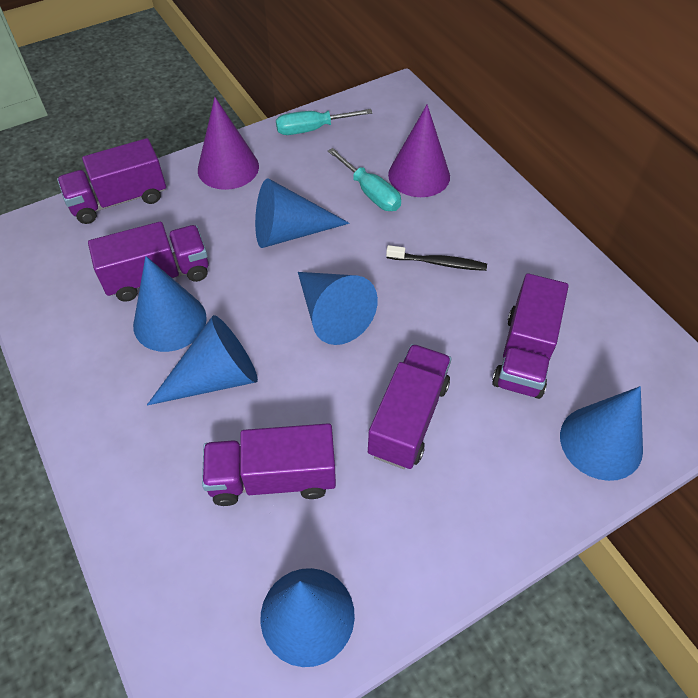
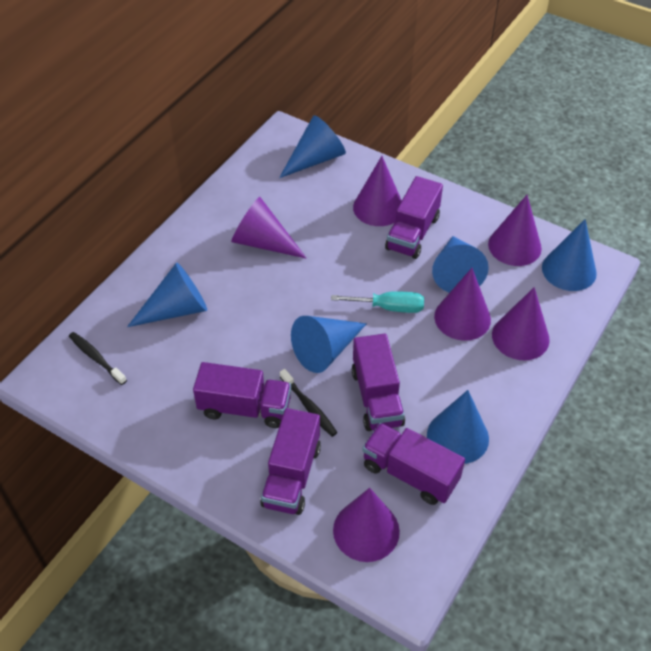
black toothbrush: 1 -> 2
purple cone: 2 -> 6
turquoise screwdriver: 2 -> 1

